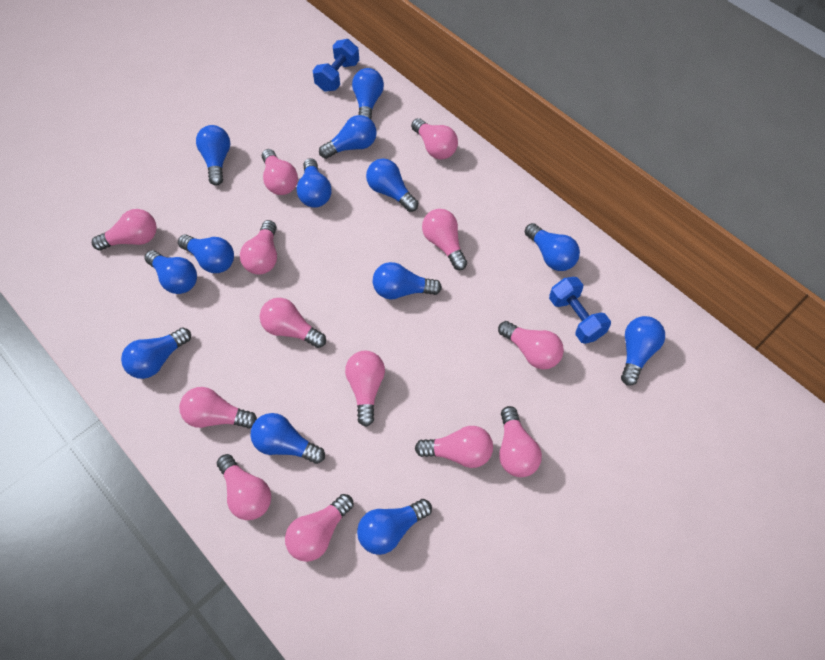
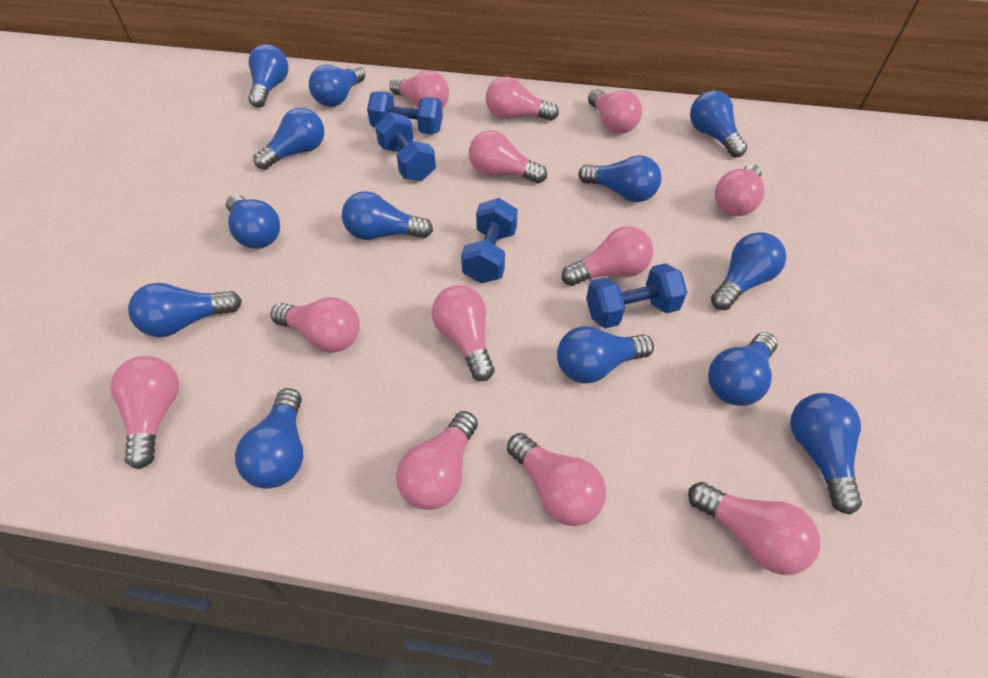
blue dumbbell: 2 -> 4
pink light bulb: 13 -> 12

